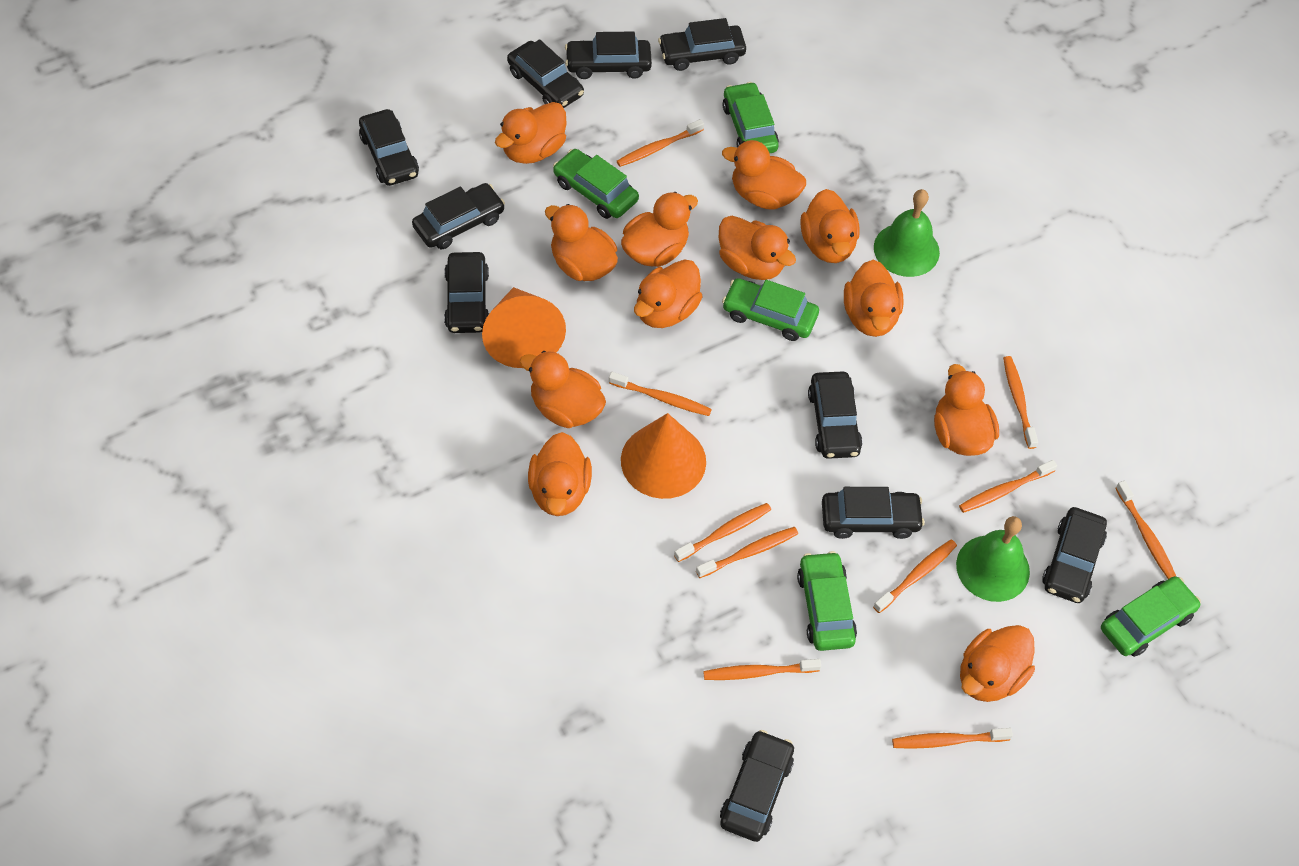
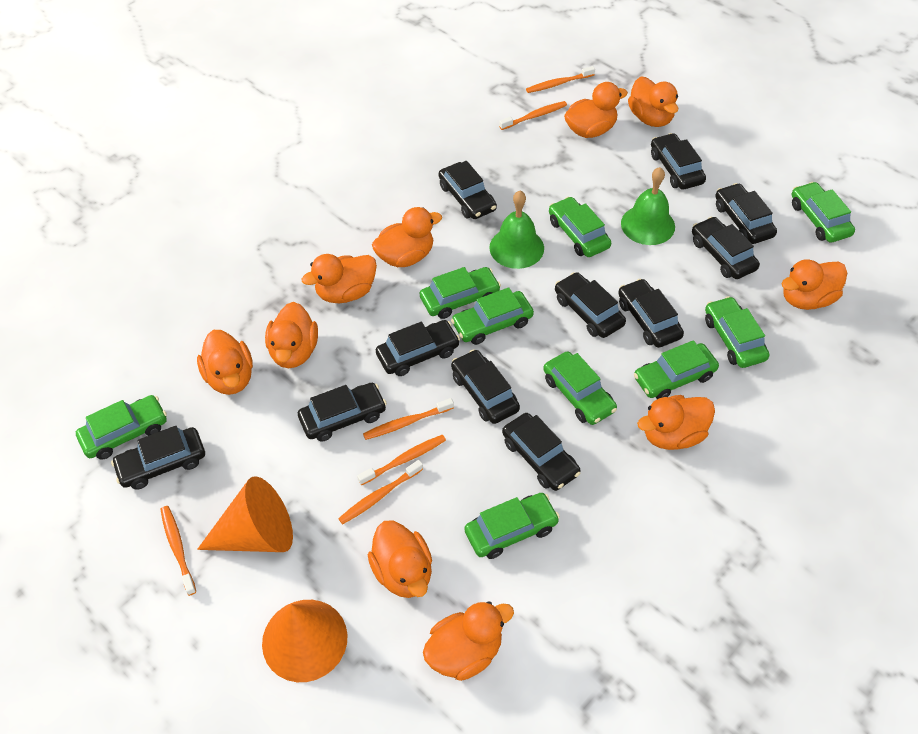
black car: 10 -> 11
green car: 5 -> 9
orange duck: 12 -> 10
orange toothbrush: 10 -> 6

